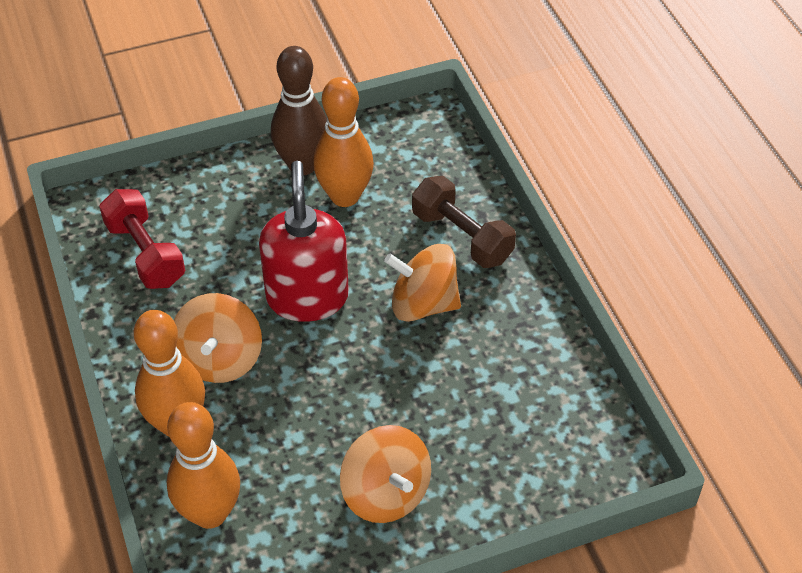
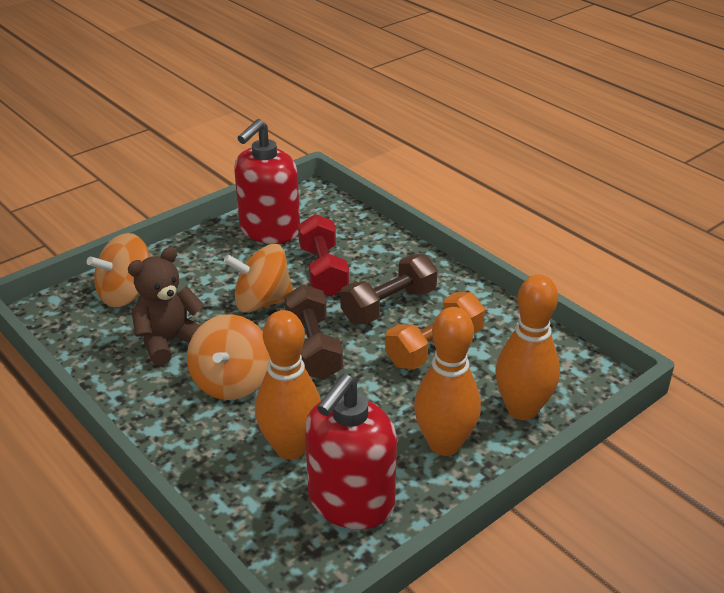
brown bowling pin: 1 -> 0
brown dumbbell: 1 -> 2
brown teddy bear: 0 -> 1
orange dumbbell: 0 -> 1
red soap dispenser: 1 -> 2

